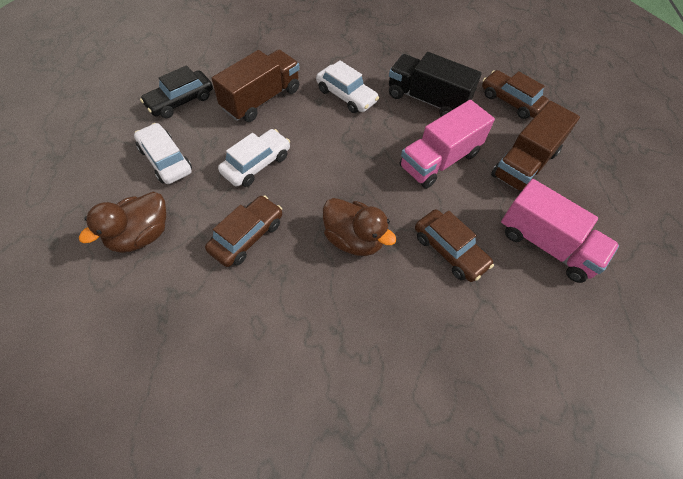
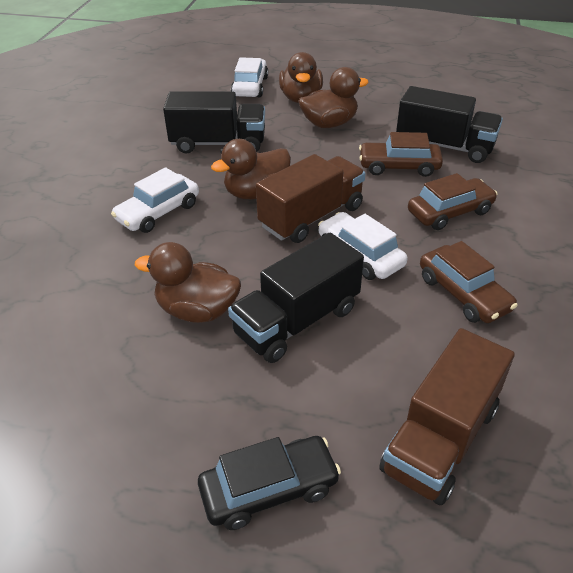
black truck: 1 -> 3
brown duck: 2 -> 4
pink truck: 2 -> 0

